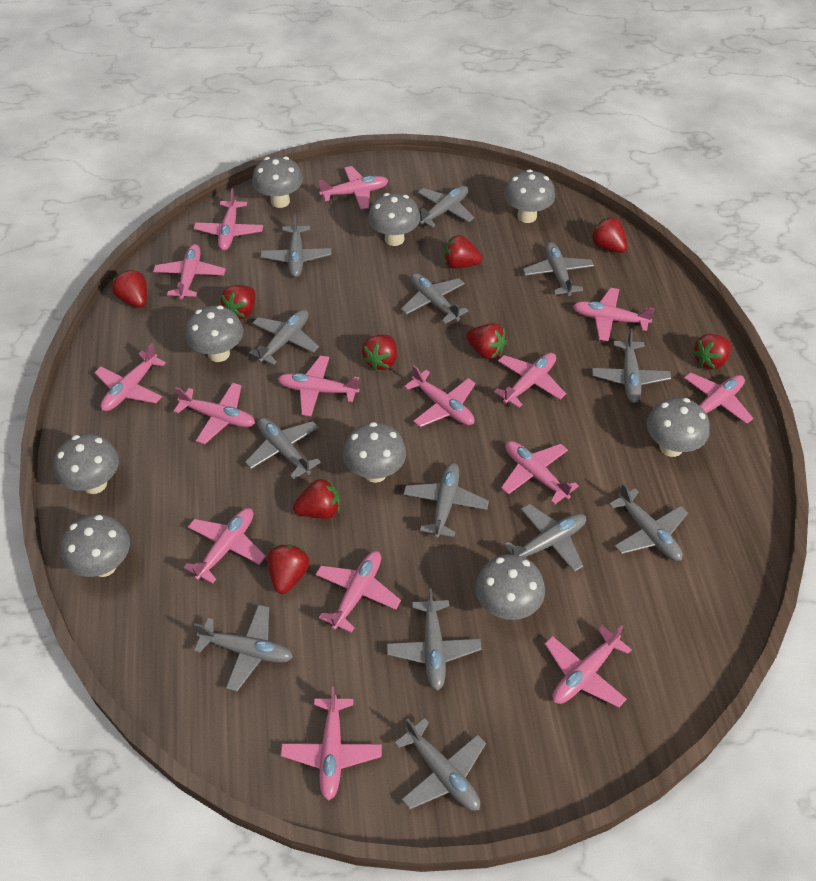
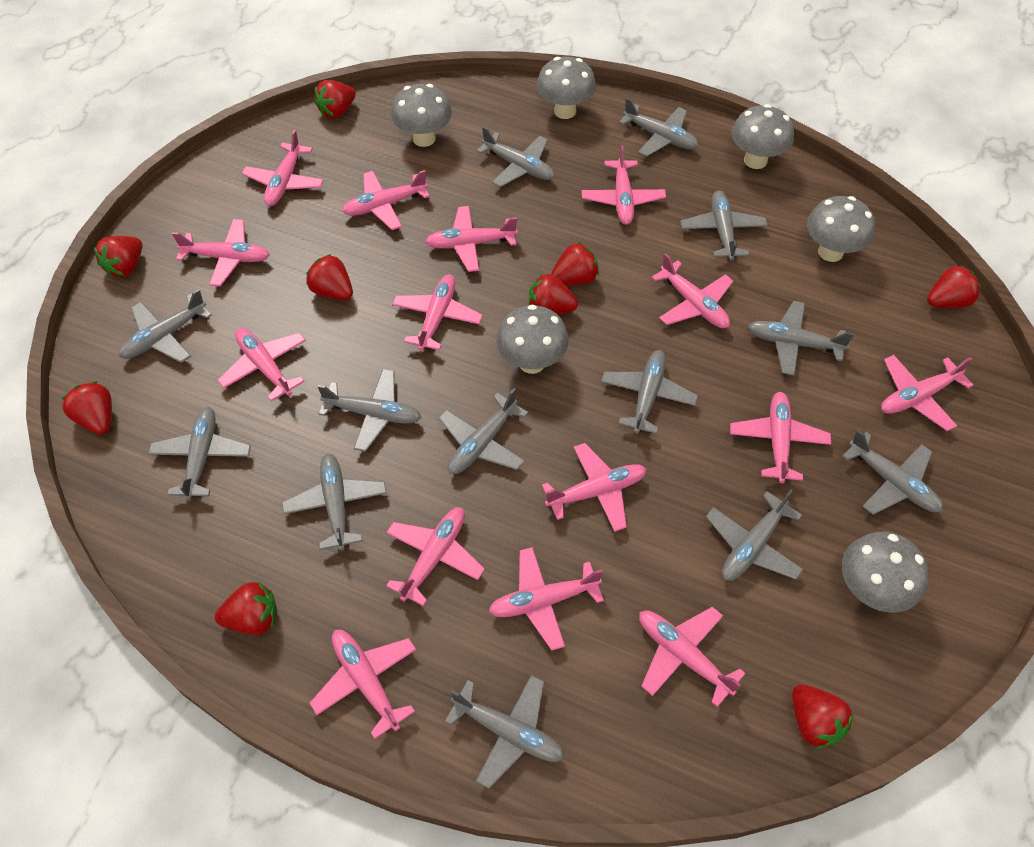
grey mushroom: 9 -> 6

